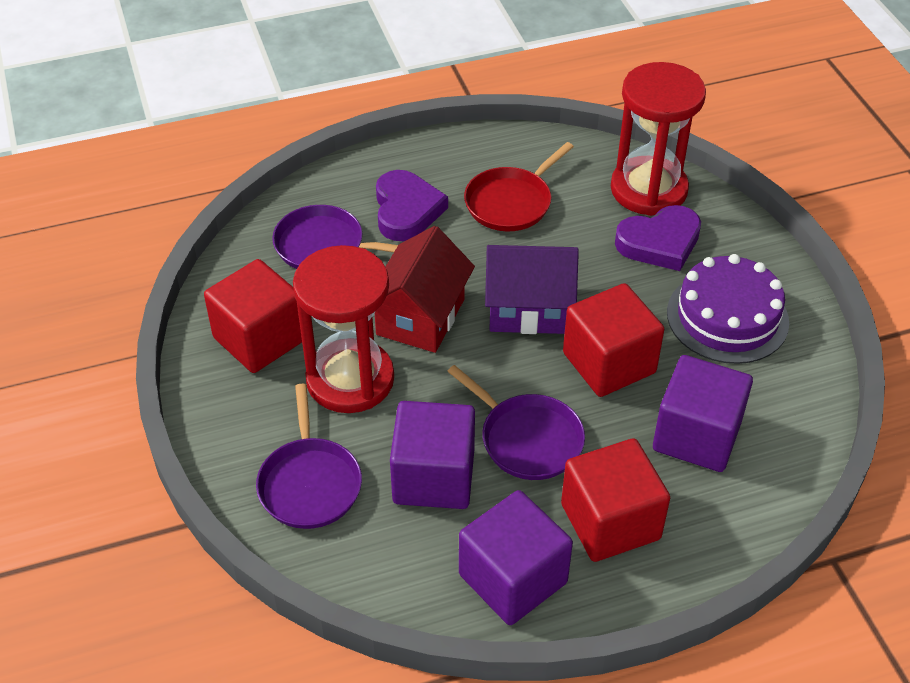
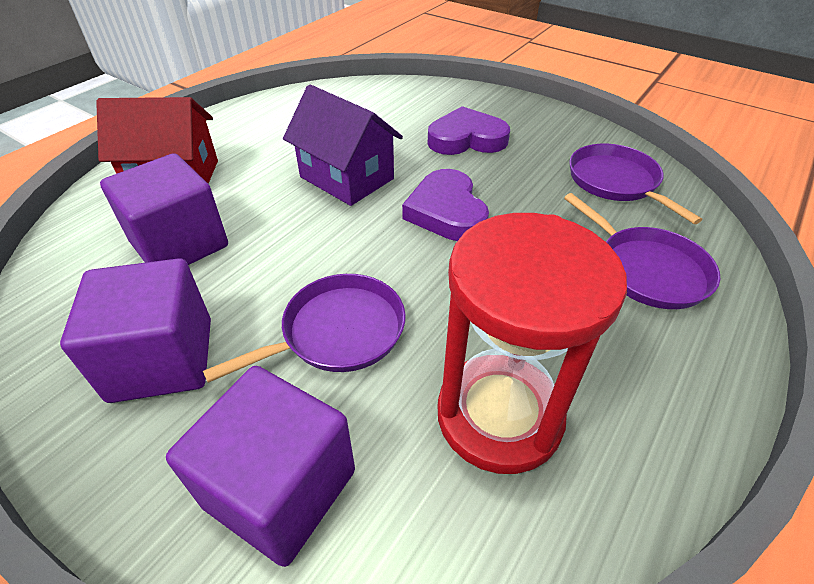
purple cake: 1 -> 0
red cube: 3 -> 0
red hourglass: 2 -> 1
red pan: 1 -> 0

